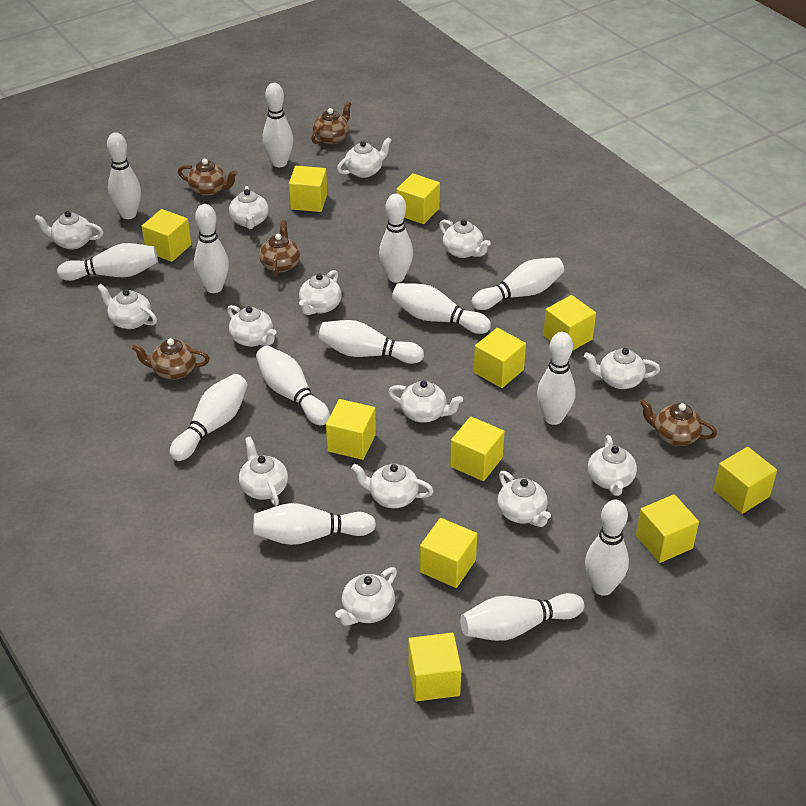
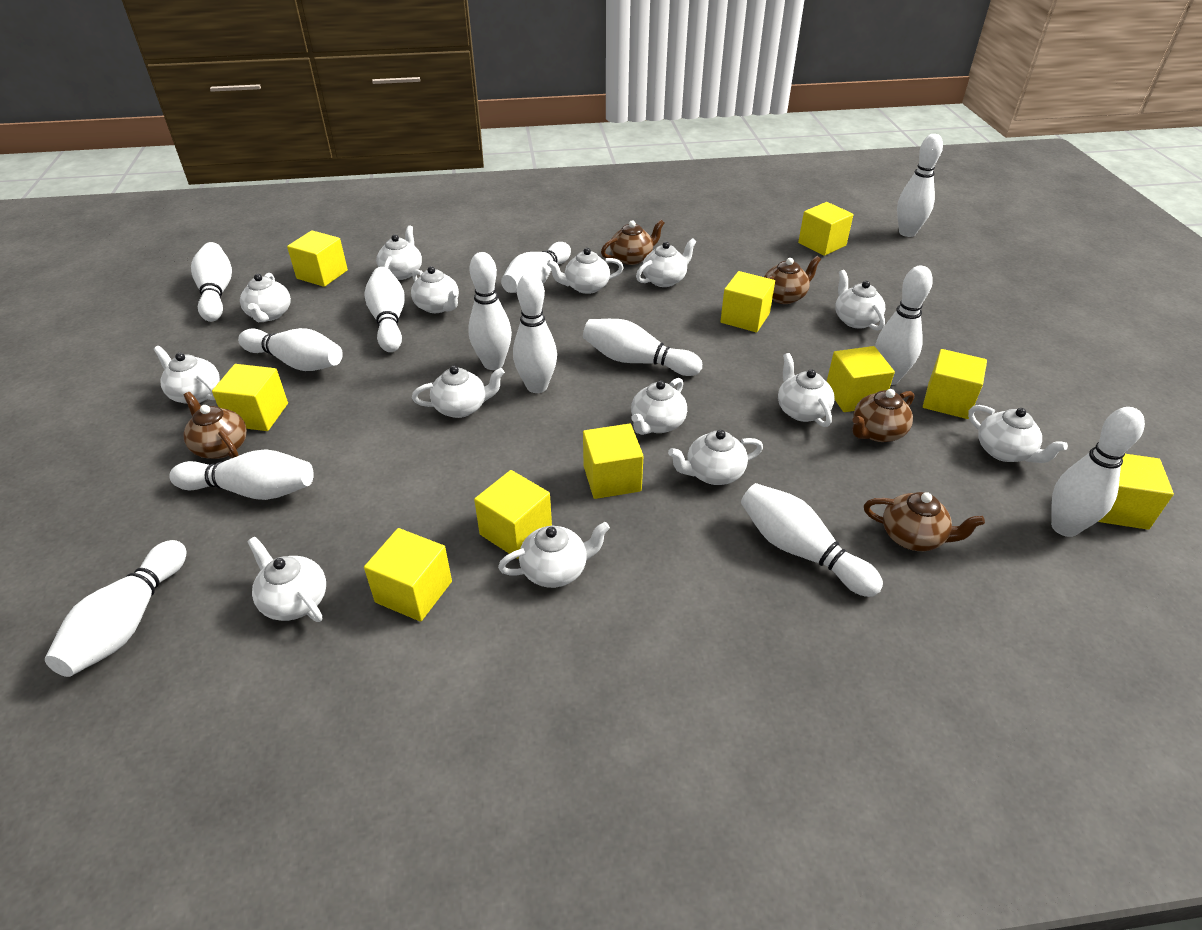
white bowling pin: 14 -> 13
yellow cube: 11 -> 10

